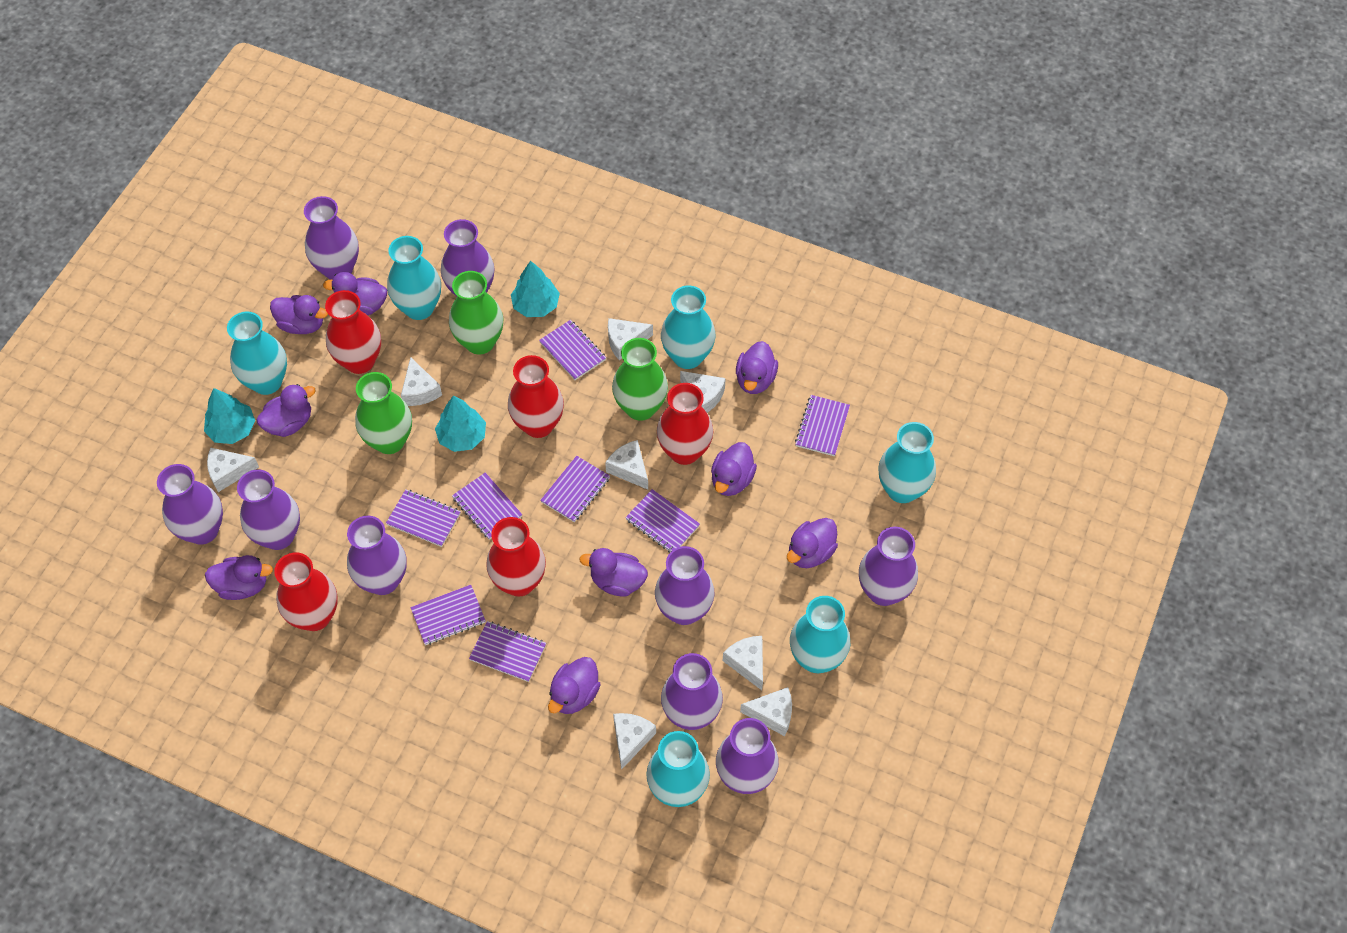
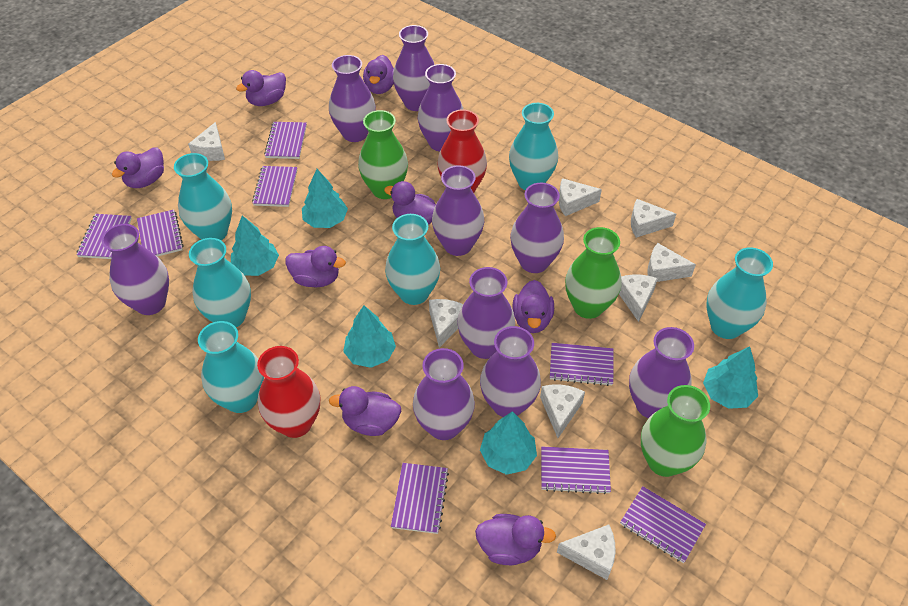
purple duck: 9 -> 8
purple vase: 9 -> 10
red vase: 5 -> 2
turquoise tree: 3 -> 5

